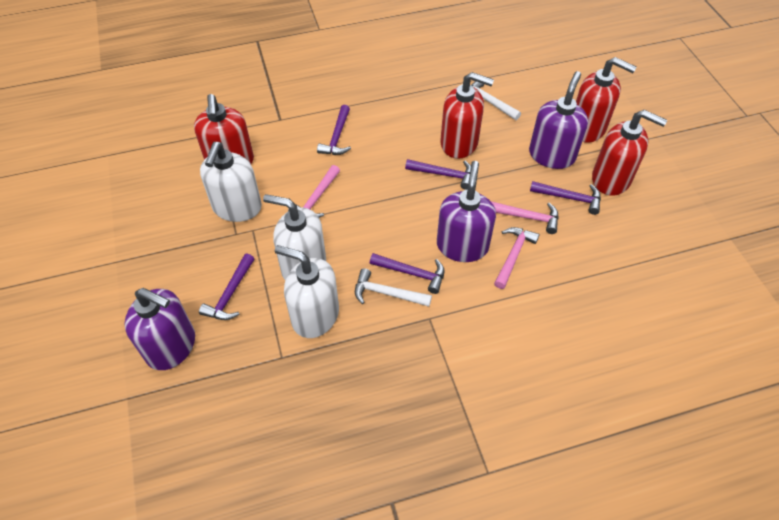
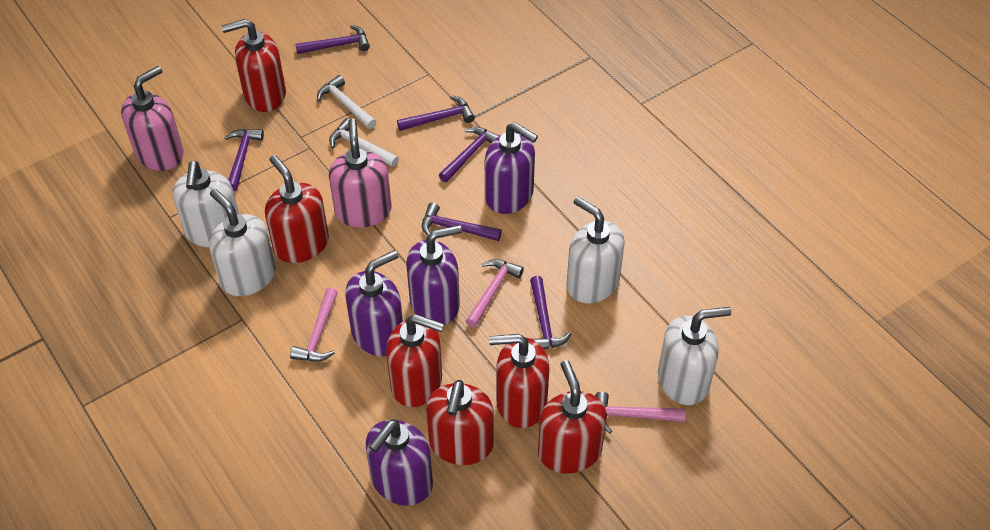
pink soap dispenser: 0 -> 2
purple hammer: 5 -> 6
purple soap dispenser: 3 -> 4
red soap dispenser: 4 -> 6
white soap dispenser: 3 -> 4

